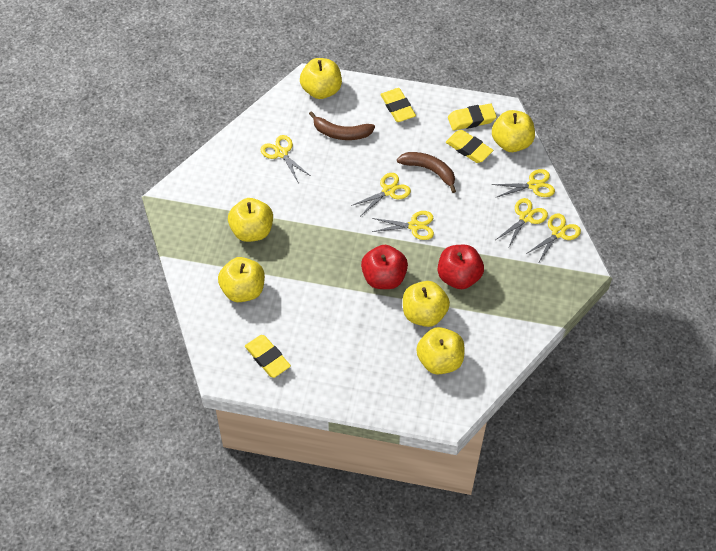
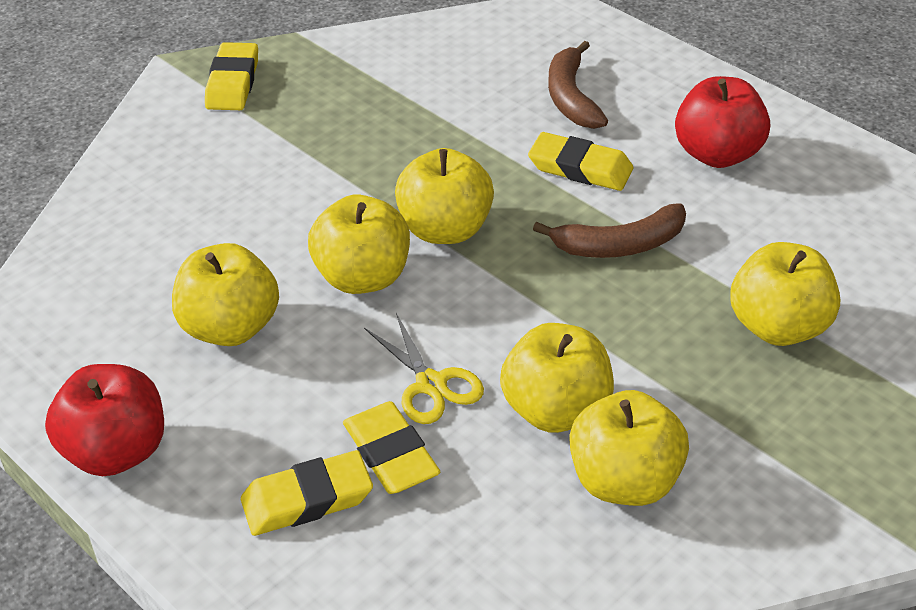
yellow scissors: 6 -> 1

